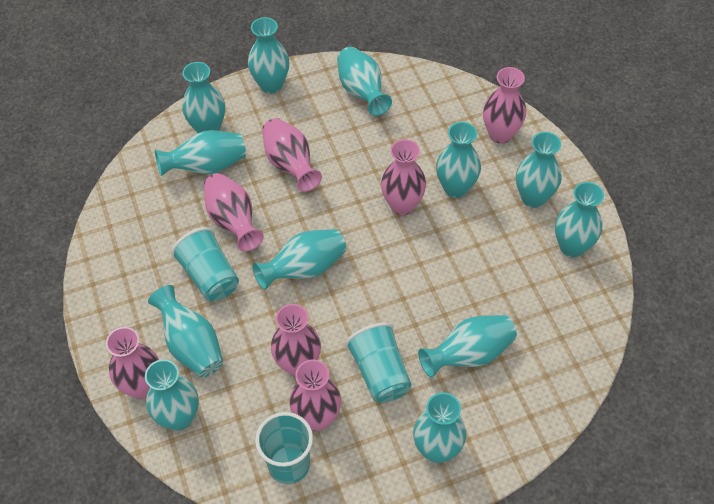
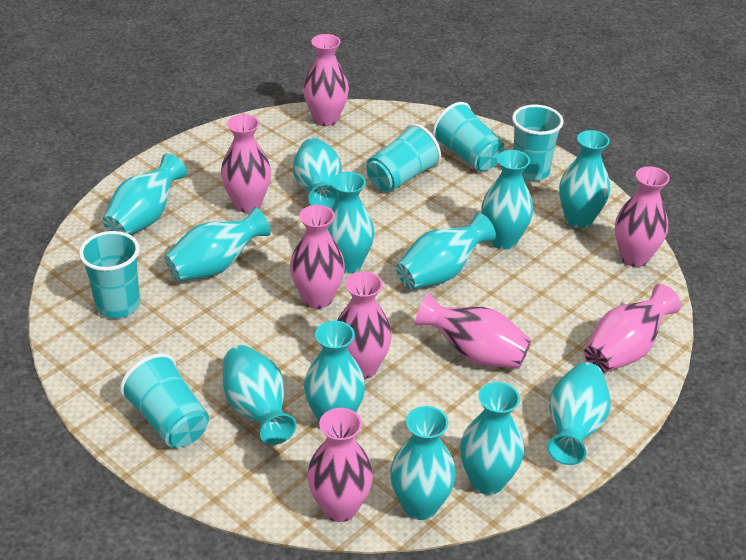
pink vase: 7 -> 8
turquoise cup: 3 -> 5

